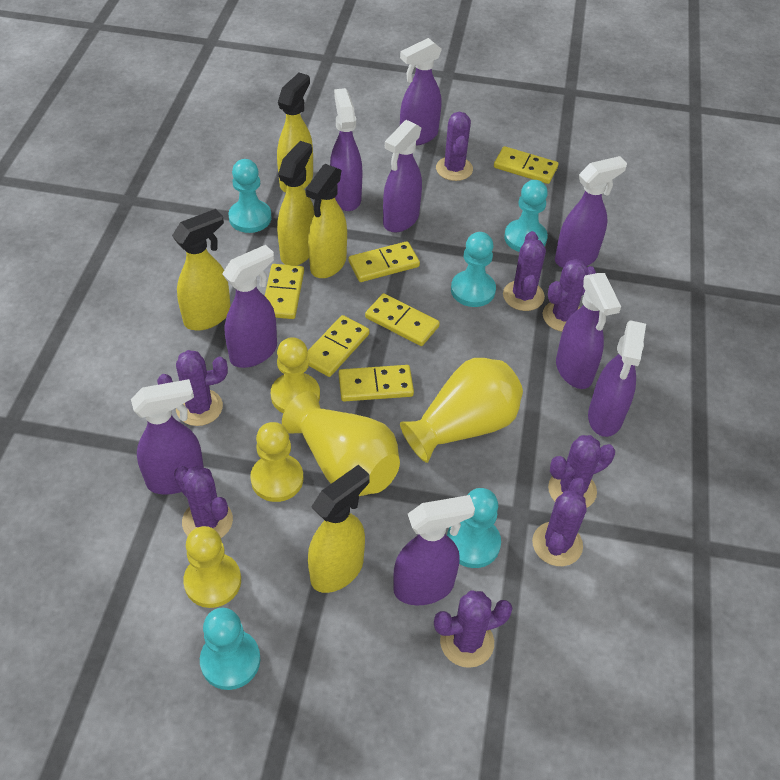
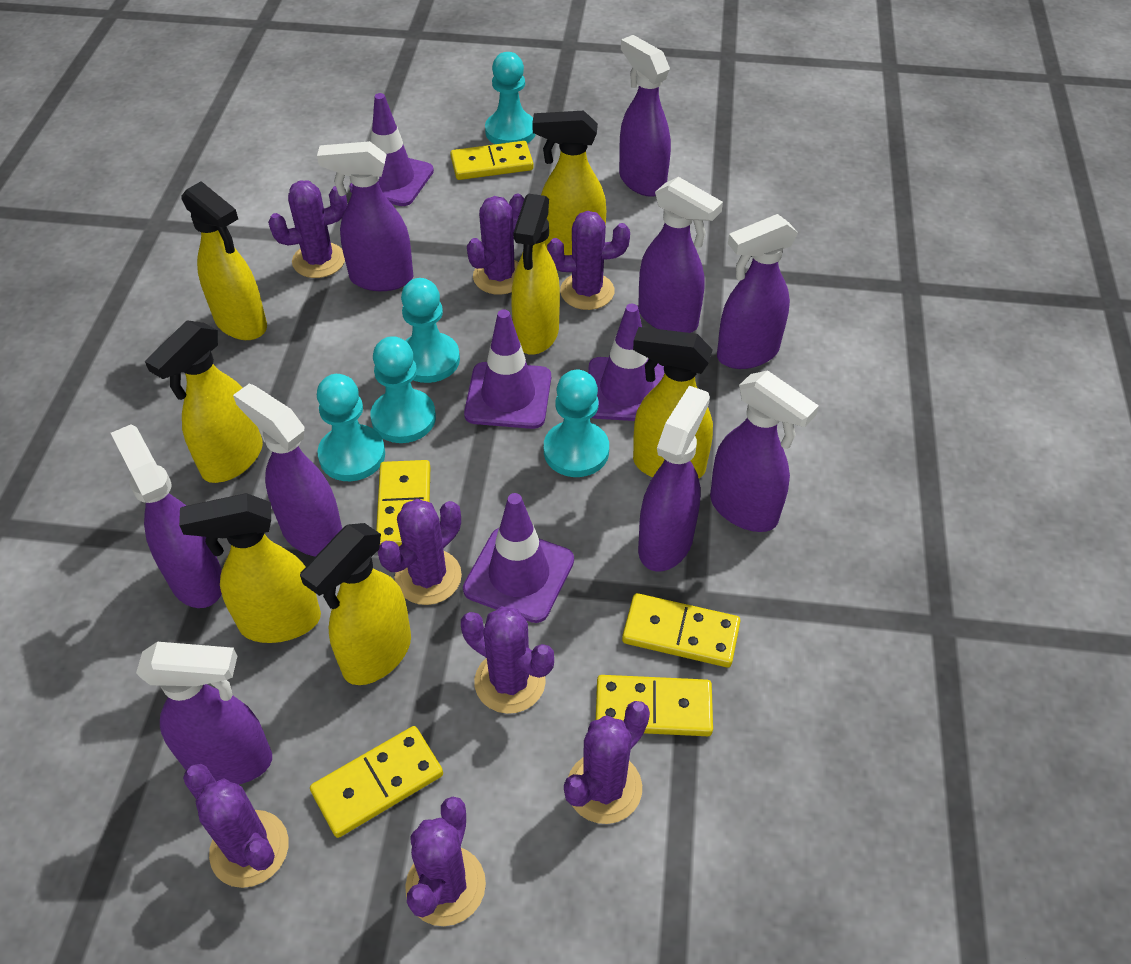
purple traffic cone: 0 -> 4
yellow domino: 6 -> 5
yellow pawn: 3 -> 0
yellow spray bottle: 5 -> 7
yellow vase: 2 -> 0

